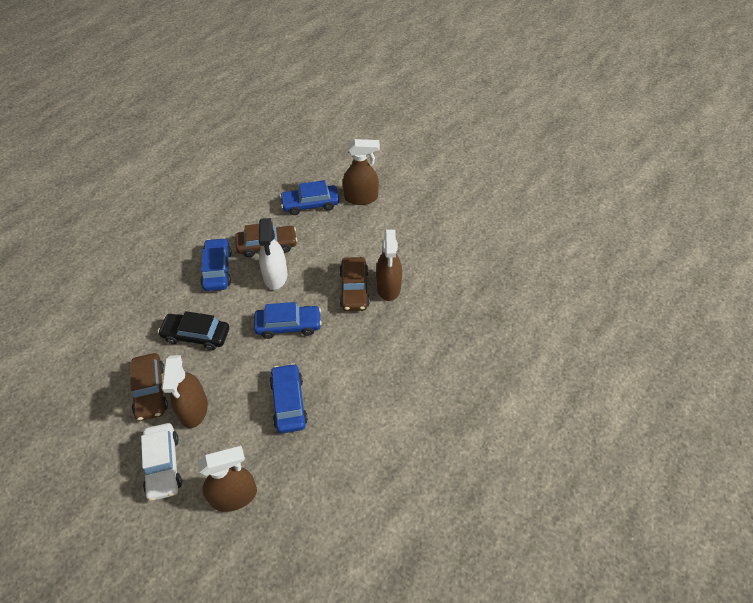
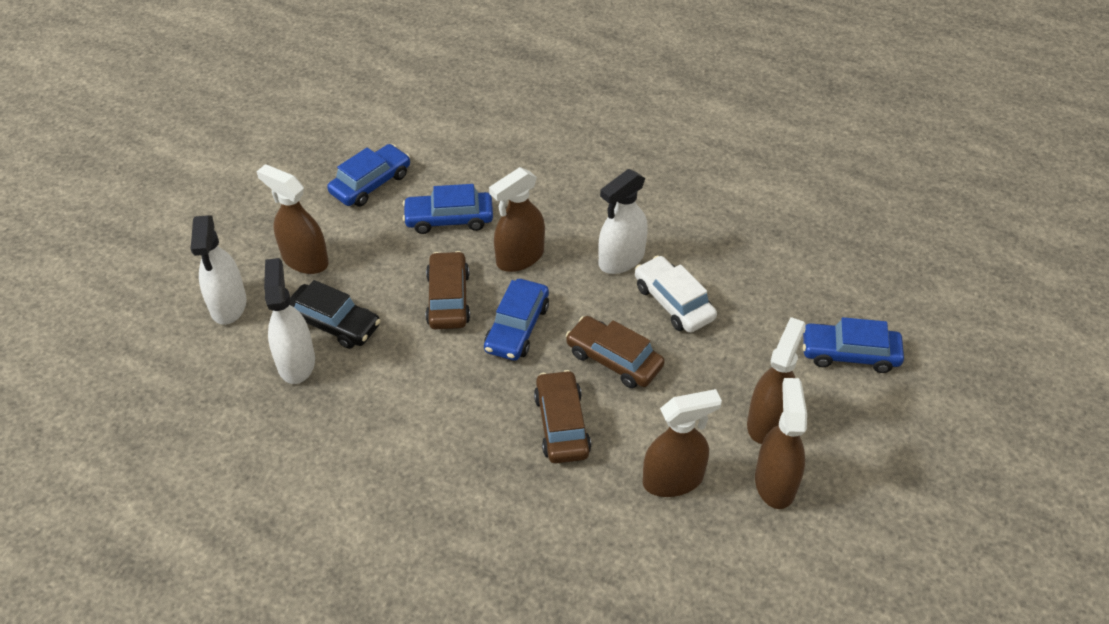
brown spray bottle: 4 -> 5
white spray bottle: 1 -> 3

